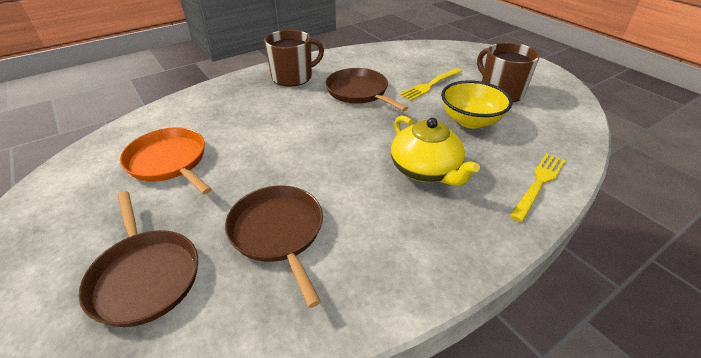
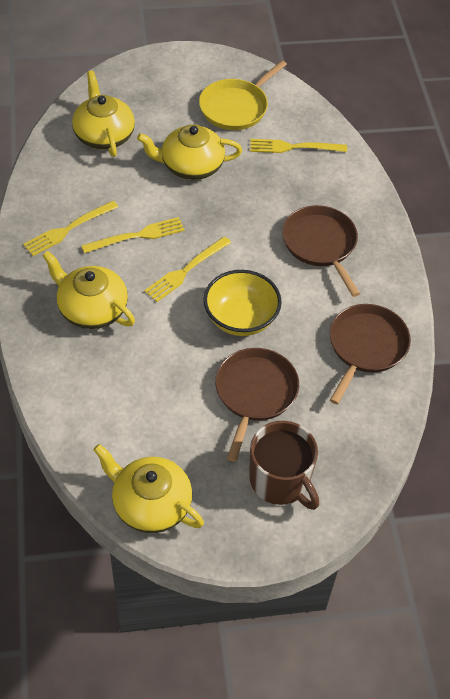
brown mug: 2 -> 1
orange pan: 1 -> 0
yellow fork: 2 -> 4
yellow pan: 0 -> 1
yellow teapot: 1 -> 4

